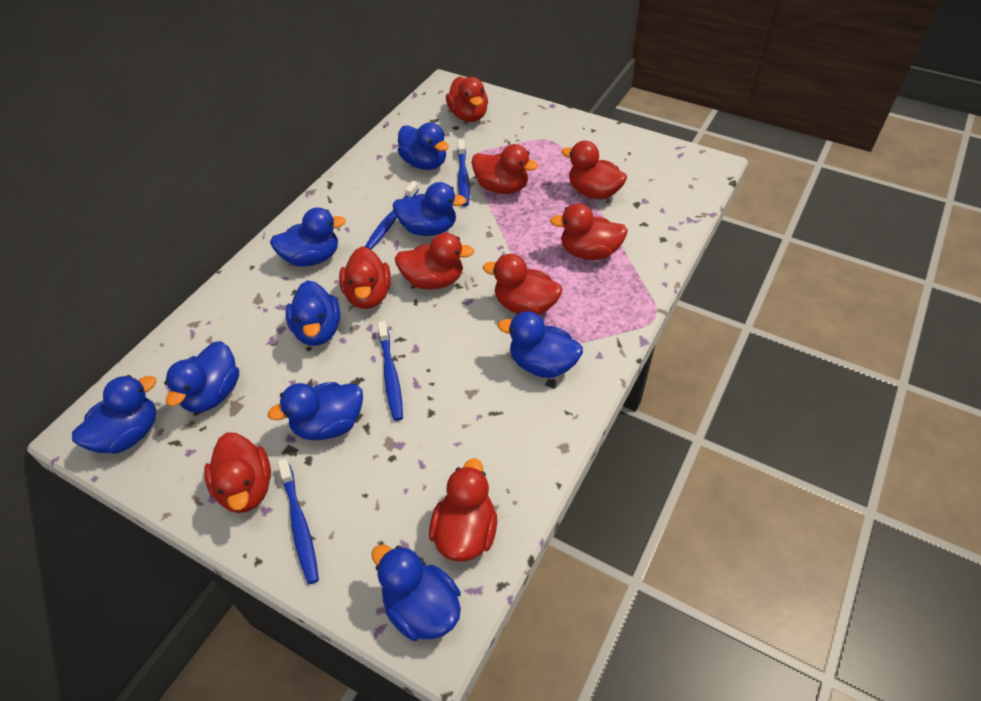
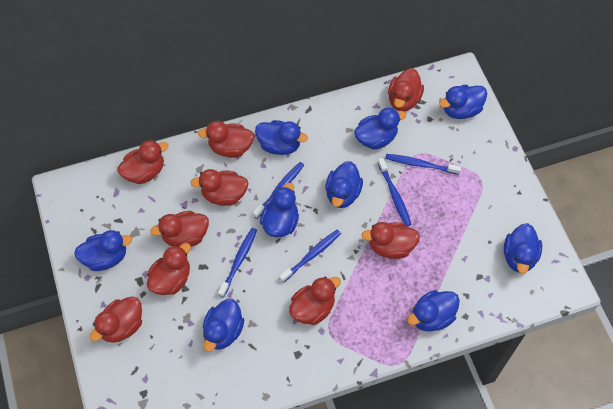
blue toothbrush: 4 -> 5

